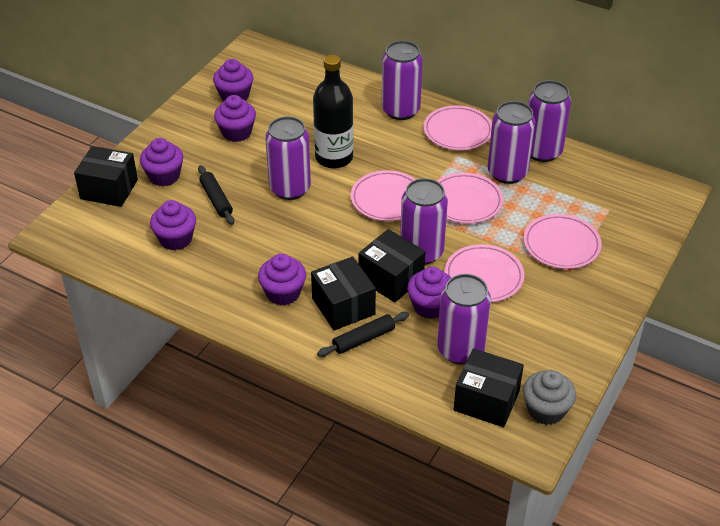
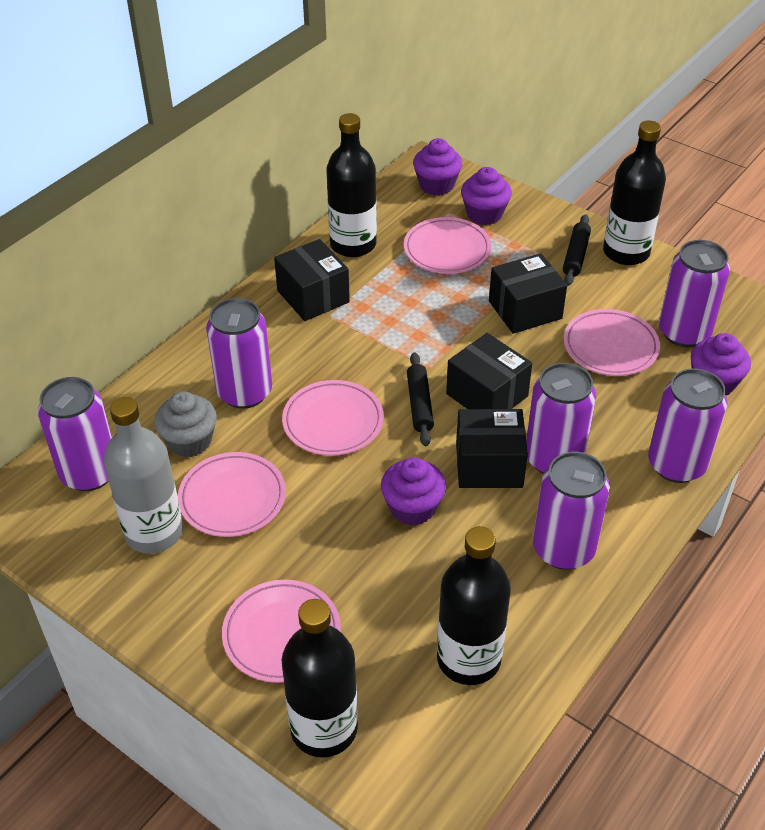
black bottle: 1 -> 4
grey bottle: 0 -> 1
purple cupcake: 6 -> 4

